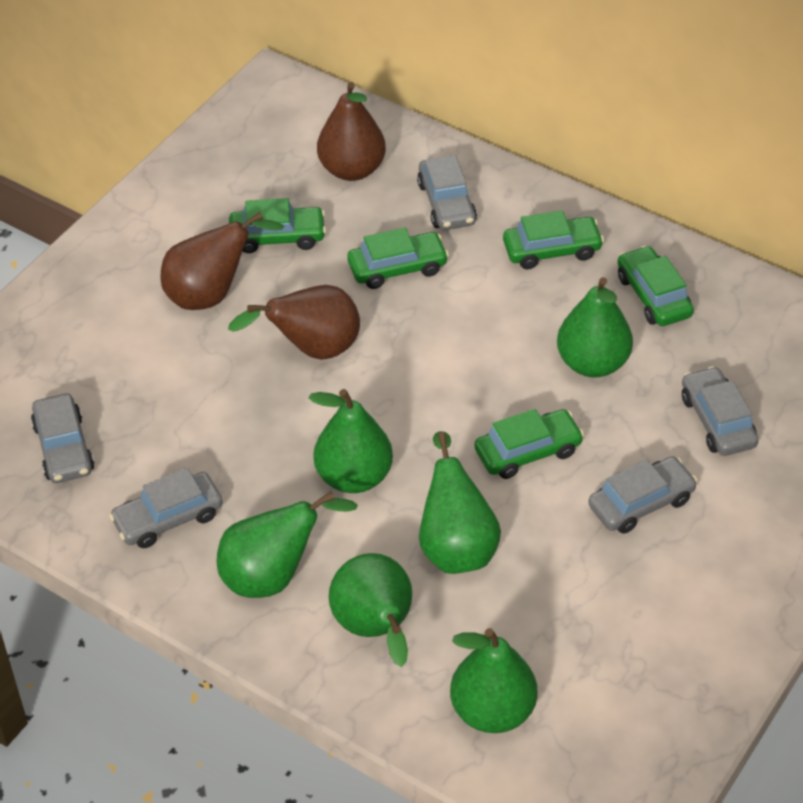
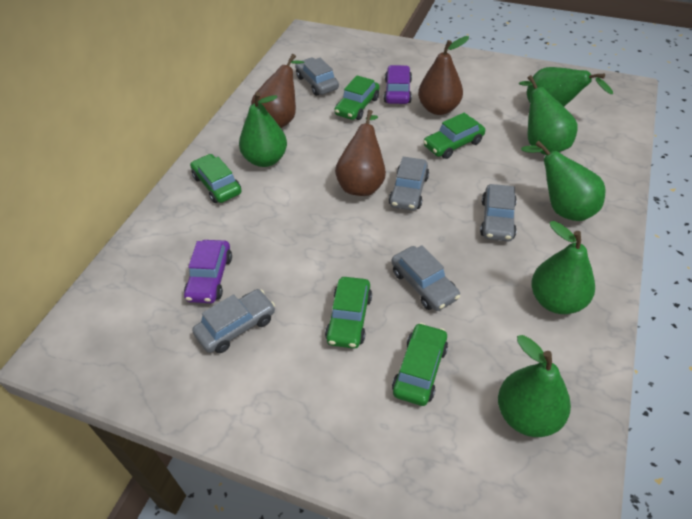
purple car: 0 -> 2

